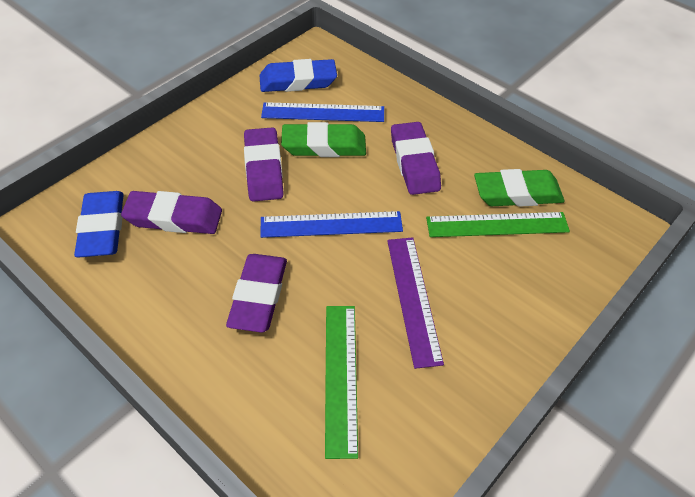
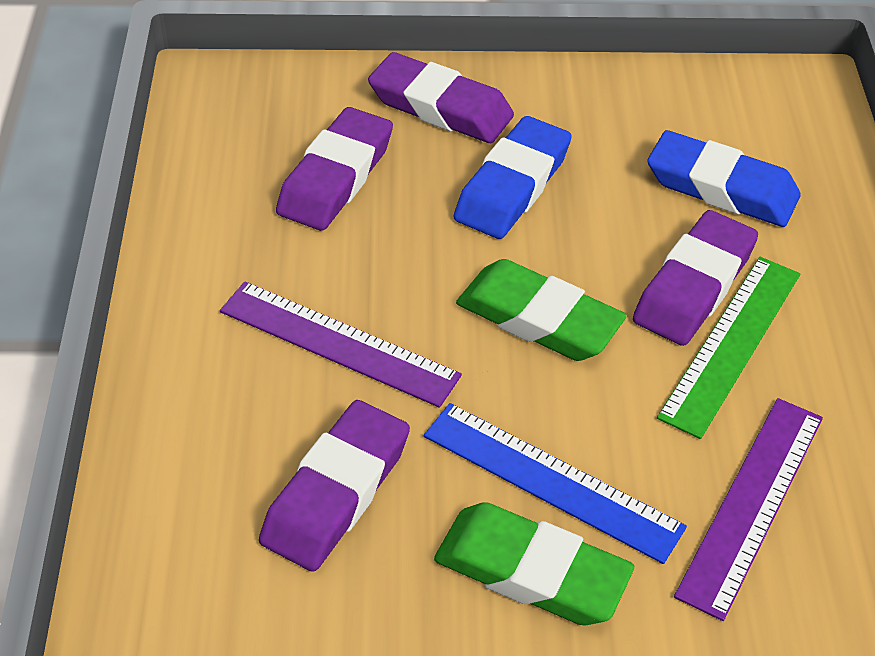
blue ruler: 2 -> 1
green ruler: 2 -> 1
purple ruler: 1 -> 2

